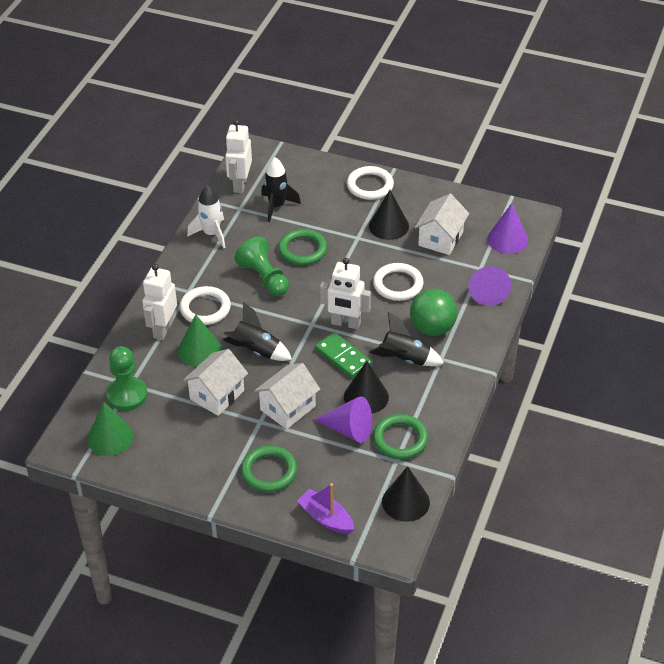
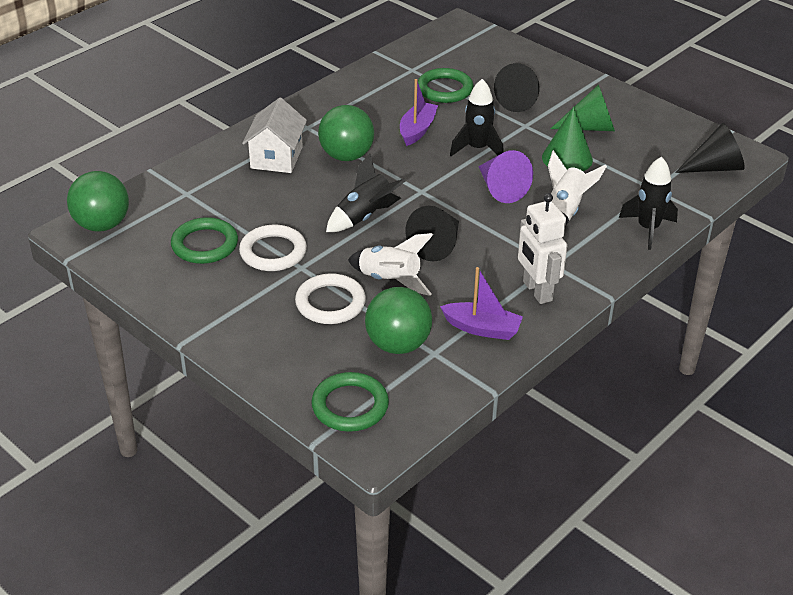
green ball: 1 -> 3
green domino: 1 -> 0
green pawn: 2 -> 0
purple boat: 1 -> 2
purple cone: 3 -> 1
white house: 3 -> 1
white ring: 3 -> 2
white robot: 3 -> 1
white rocket: 1 -> 2

